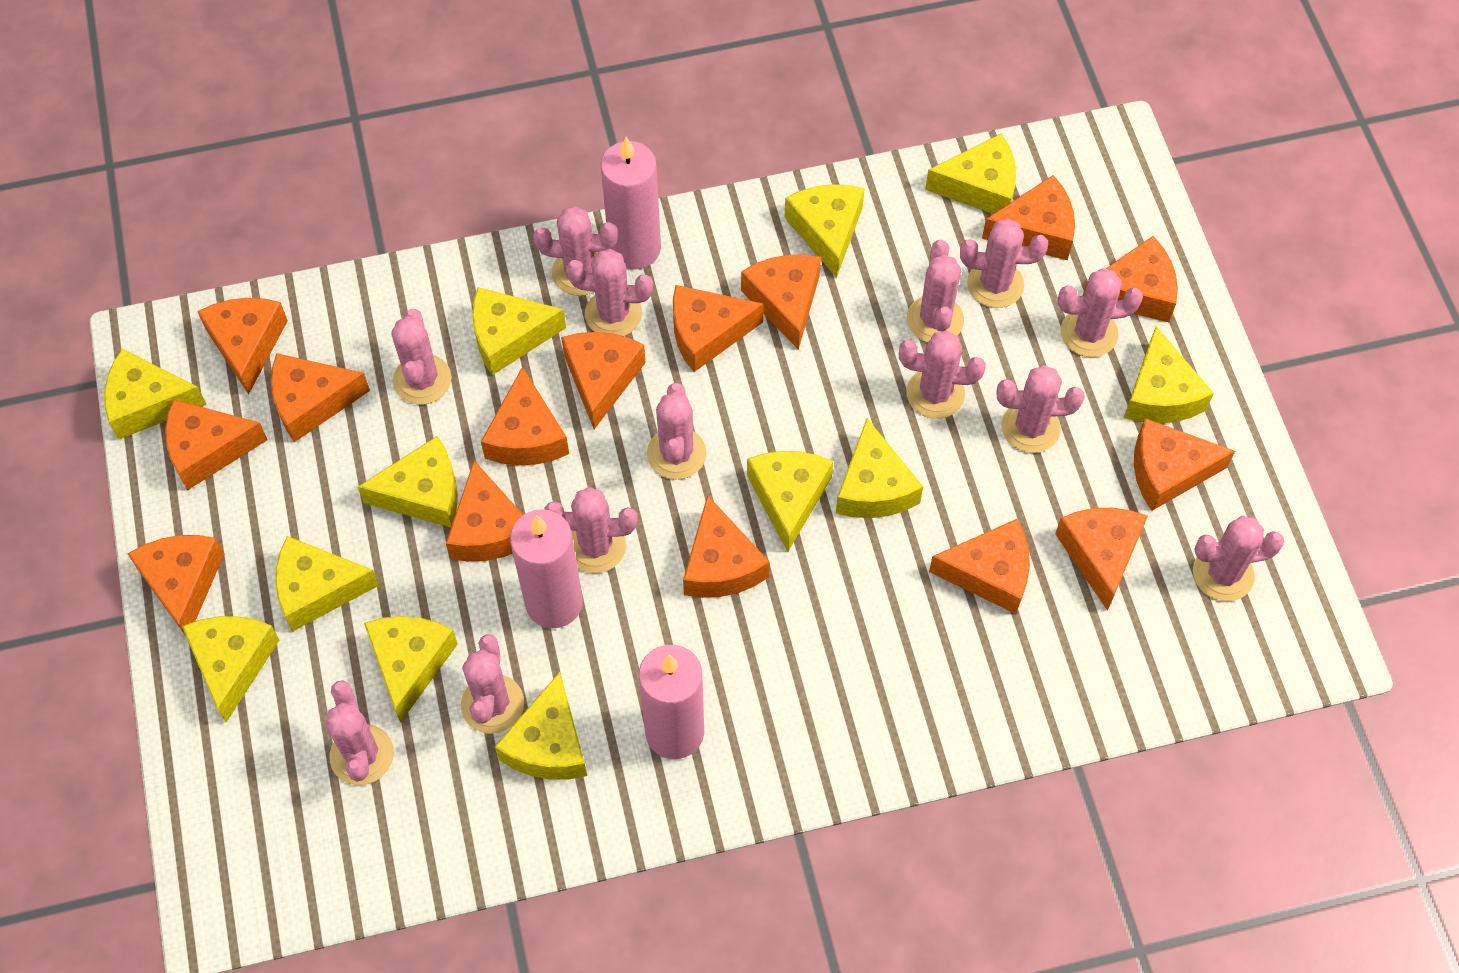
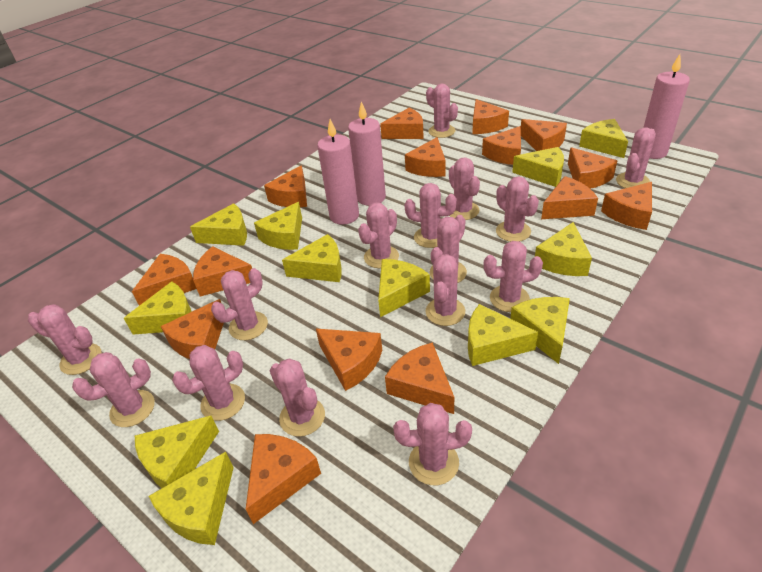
pink cactus: 13 -> 15

